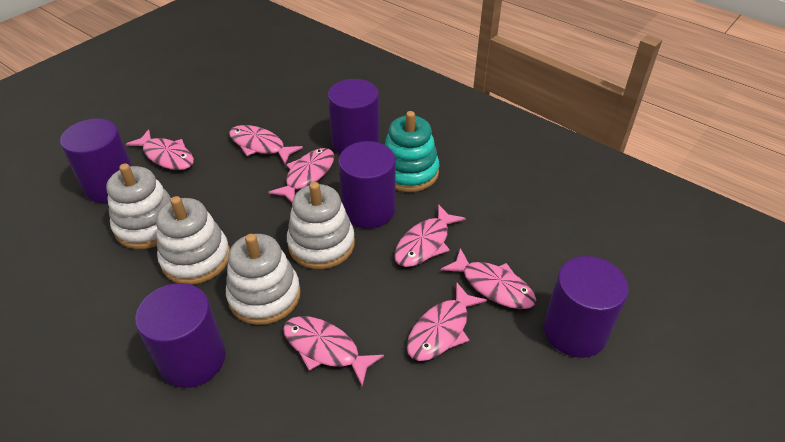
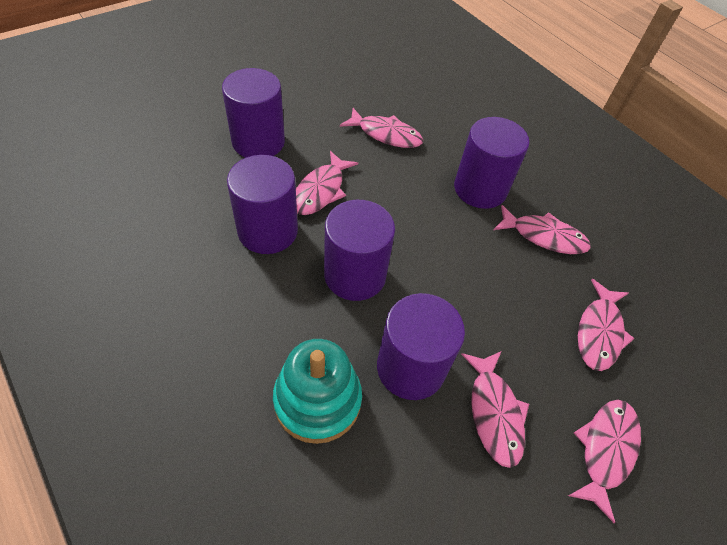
pink fish: 7 -> 6
white stacking toy: 4 -> 0

